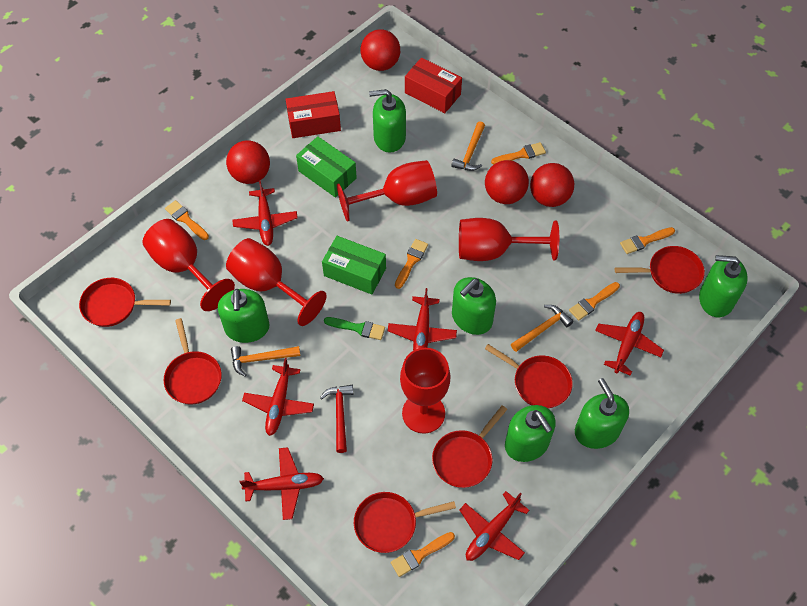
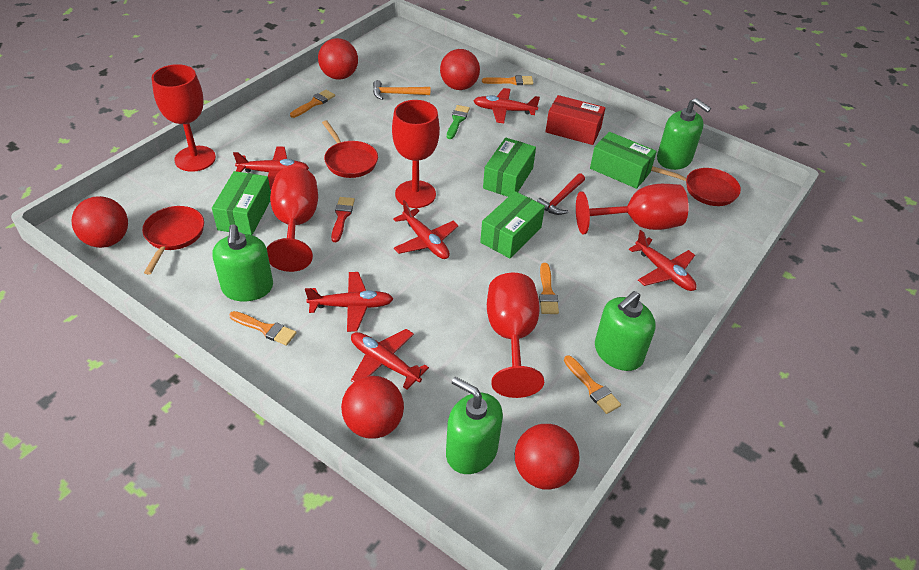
green box: 2 -> 4
green soap dispenser: 6 -> 4
orange brush: 6 -> 5
orange hammer: 3 -> 1
red ball: 4 -> 5
red box: 2 -> 1
red brush: 0 -> 1
red pan: 6 -> 3

